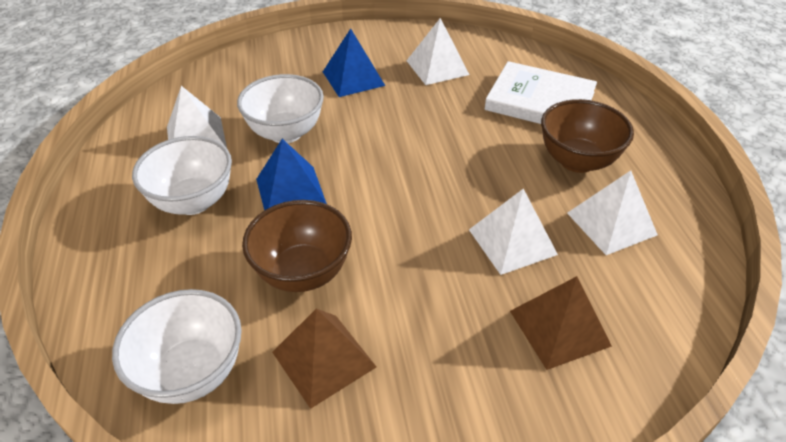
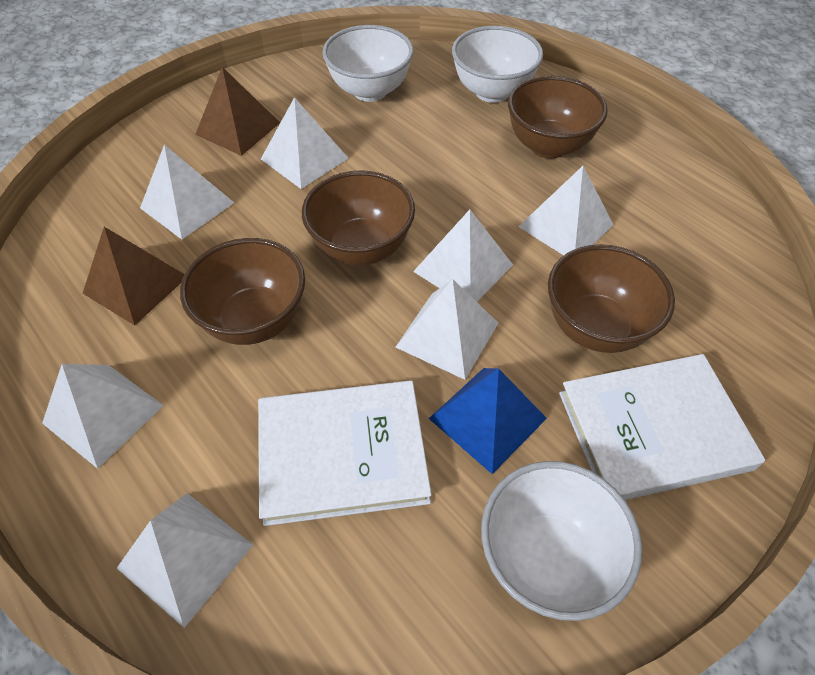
blue pyramid: 2 -> 1
brown bowl: 2 -> 4
white book: 1 -> 2
white pyramid: 4 -> 7

